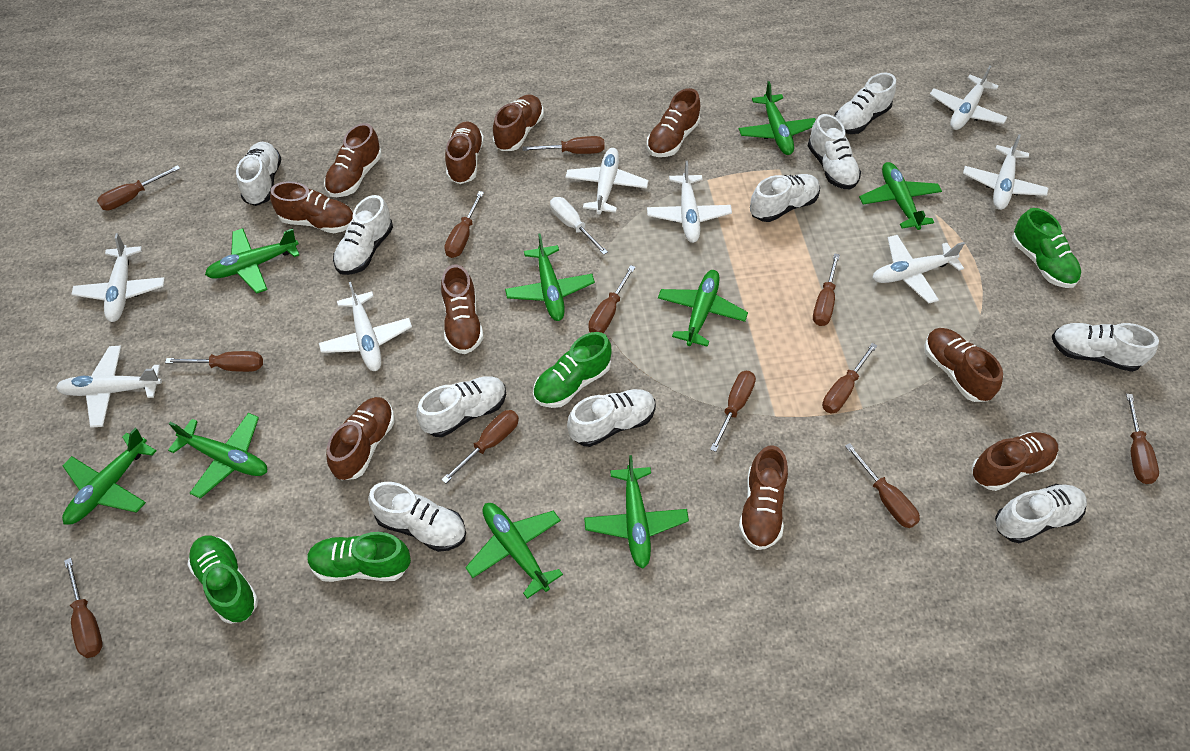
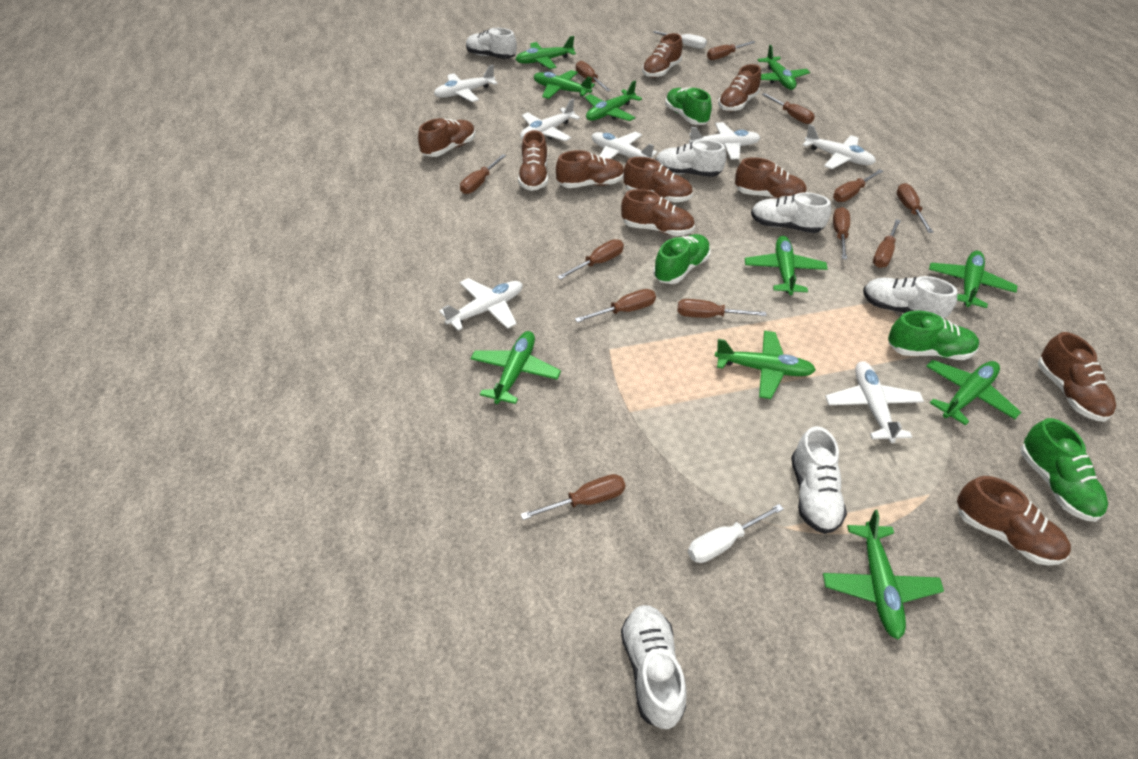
green plane: 9 -> 10
white plane: 8 -> 7
white screwdriver: 1 -> 2
white shoe: 10 -> 6

